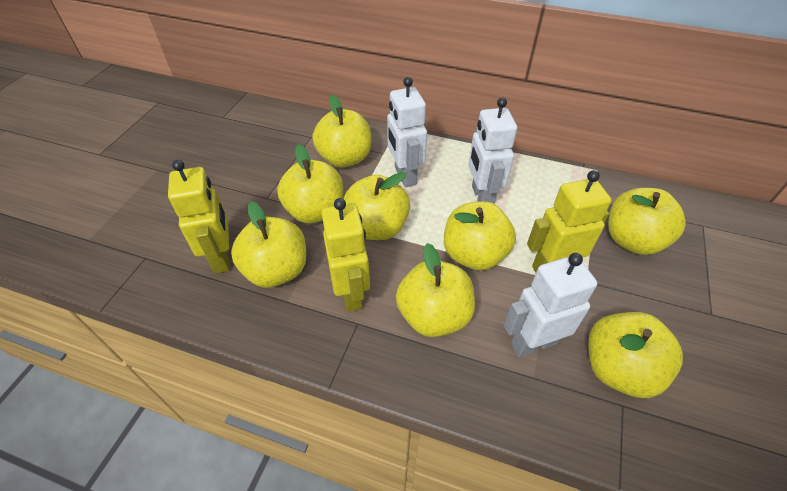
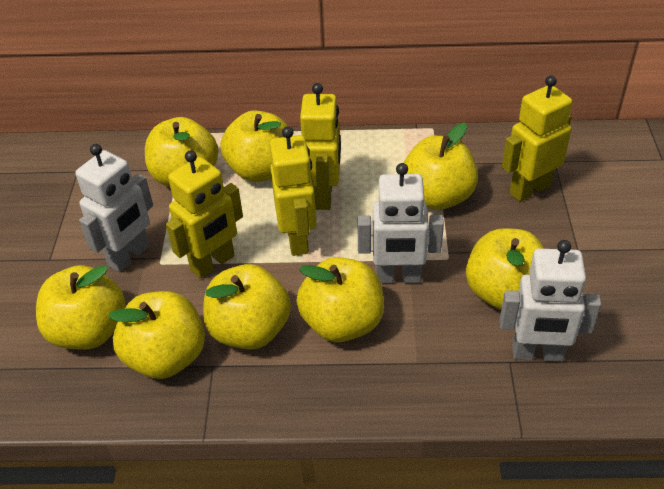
yellow robot: 3 -> 4

